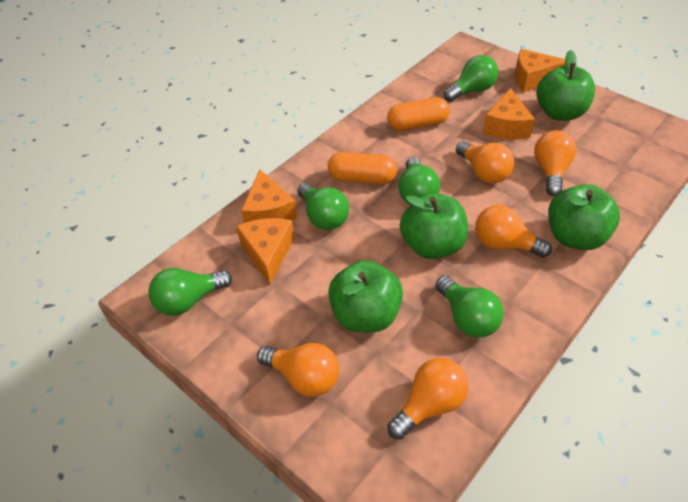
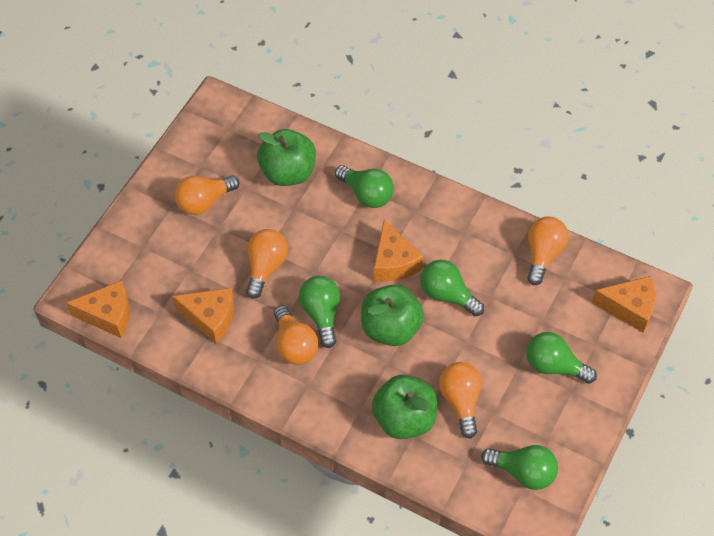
green apple: 4 -> 3
orange capsule: 2 -> 0

